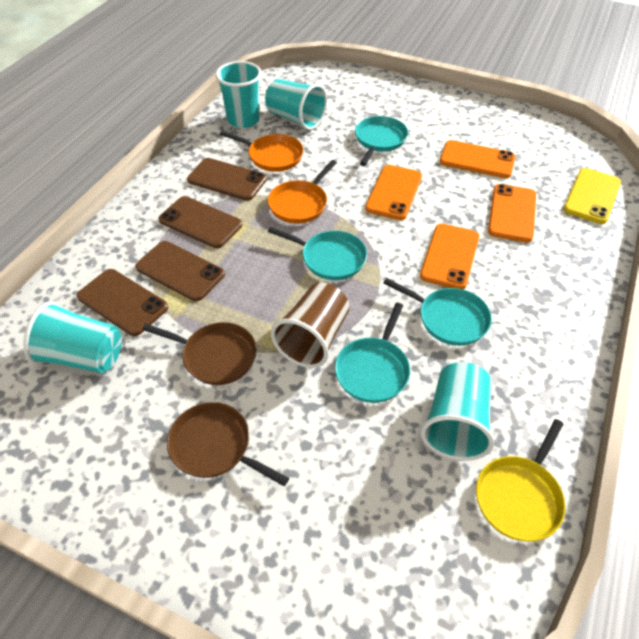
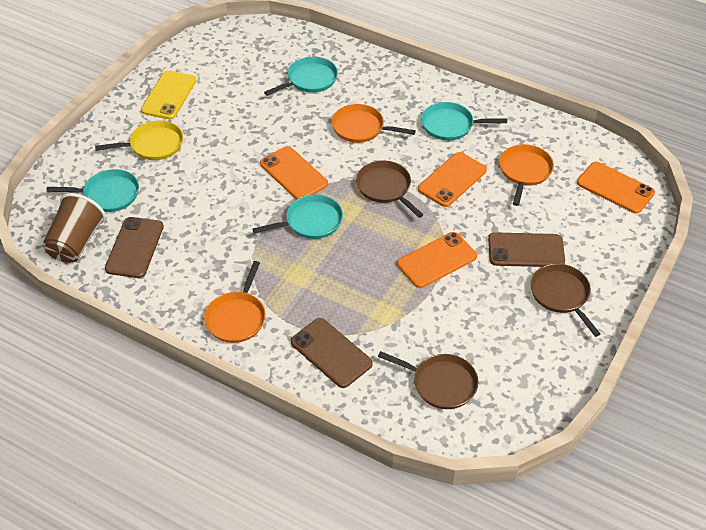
brown pan: 2 -> 3
brown phone: 4 -> 3
orange pan: 2 -> 3
turquoise cup: 4 -> 0

